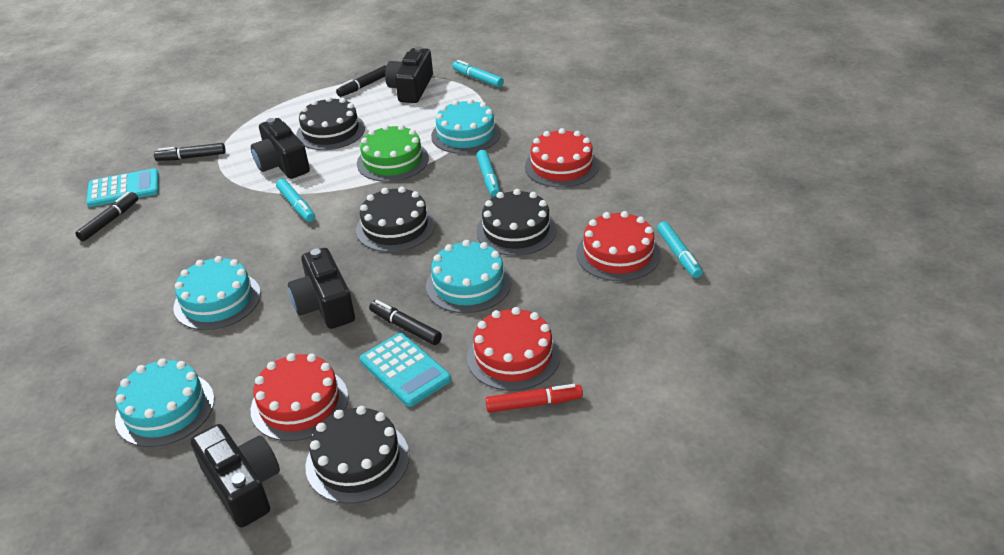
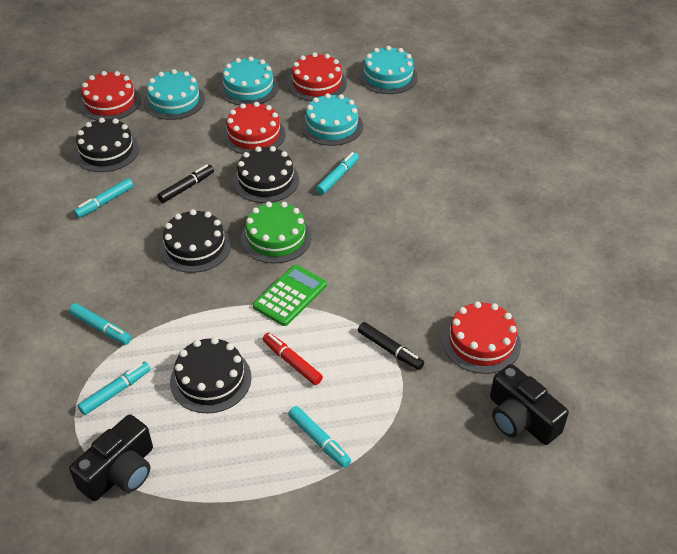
black camera: 4 -> 2
black marker: 4 -> 2
green calculator: 0 -> 1
turquoise calculator: 2 -> 0
turquoise marker: 4 -> 5

